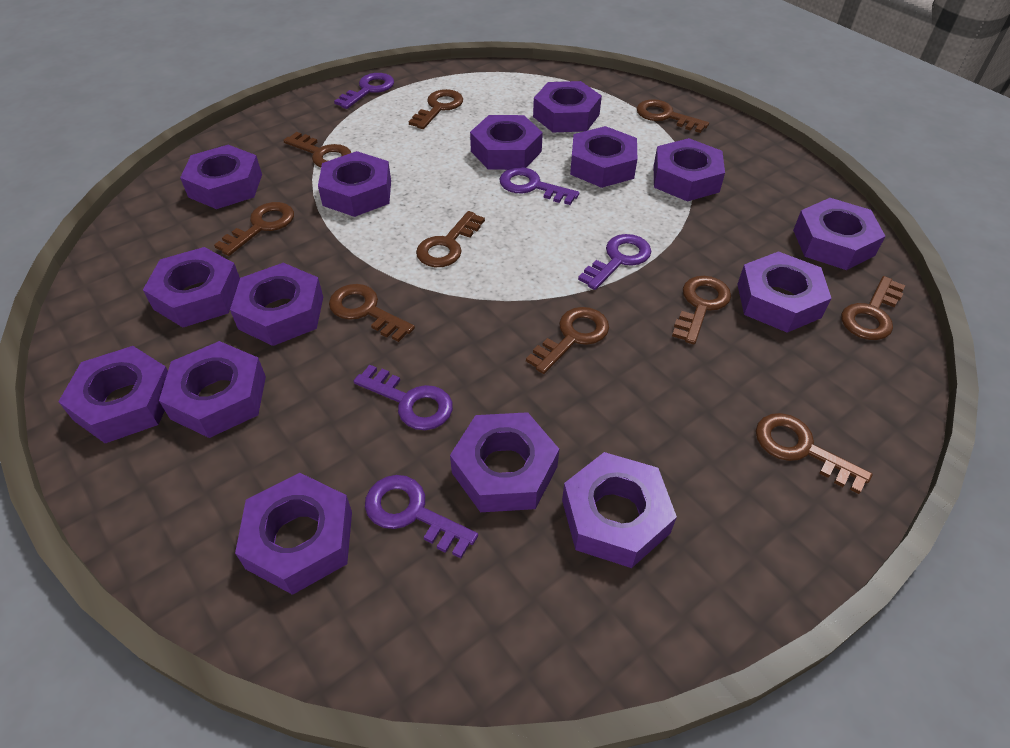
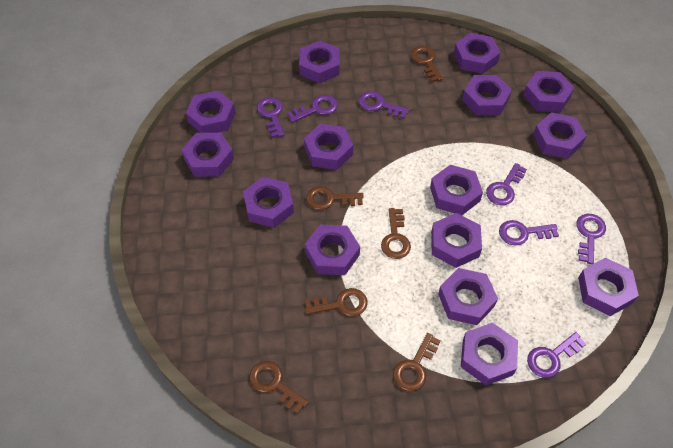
brown key: 10 -> 6
purple key: 5 -> 7

